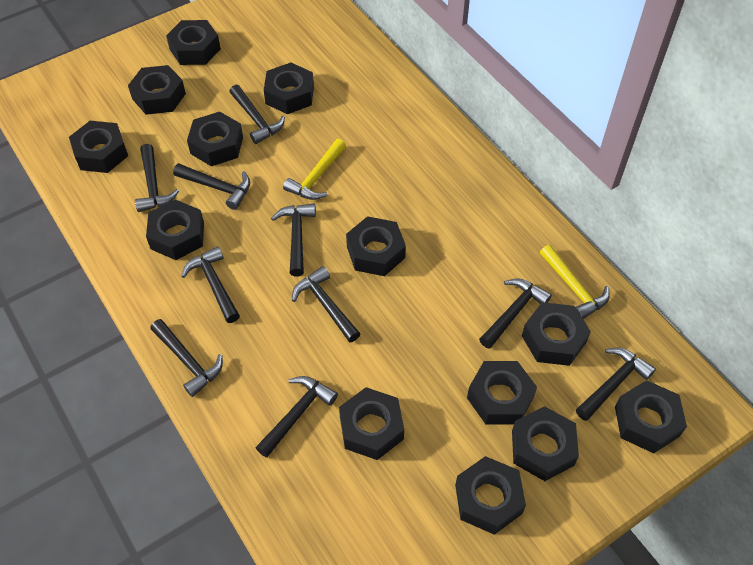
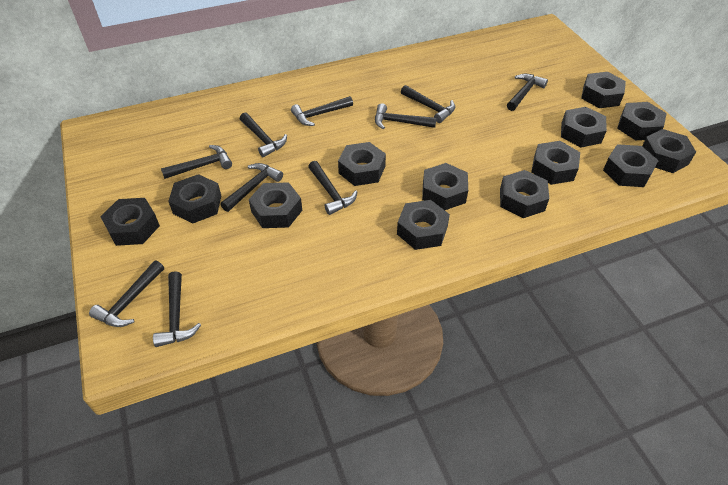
yellow hammer: 2 -> 0

